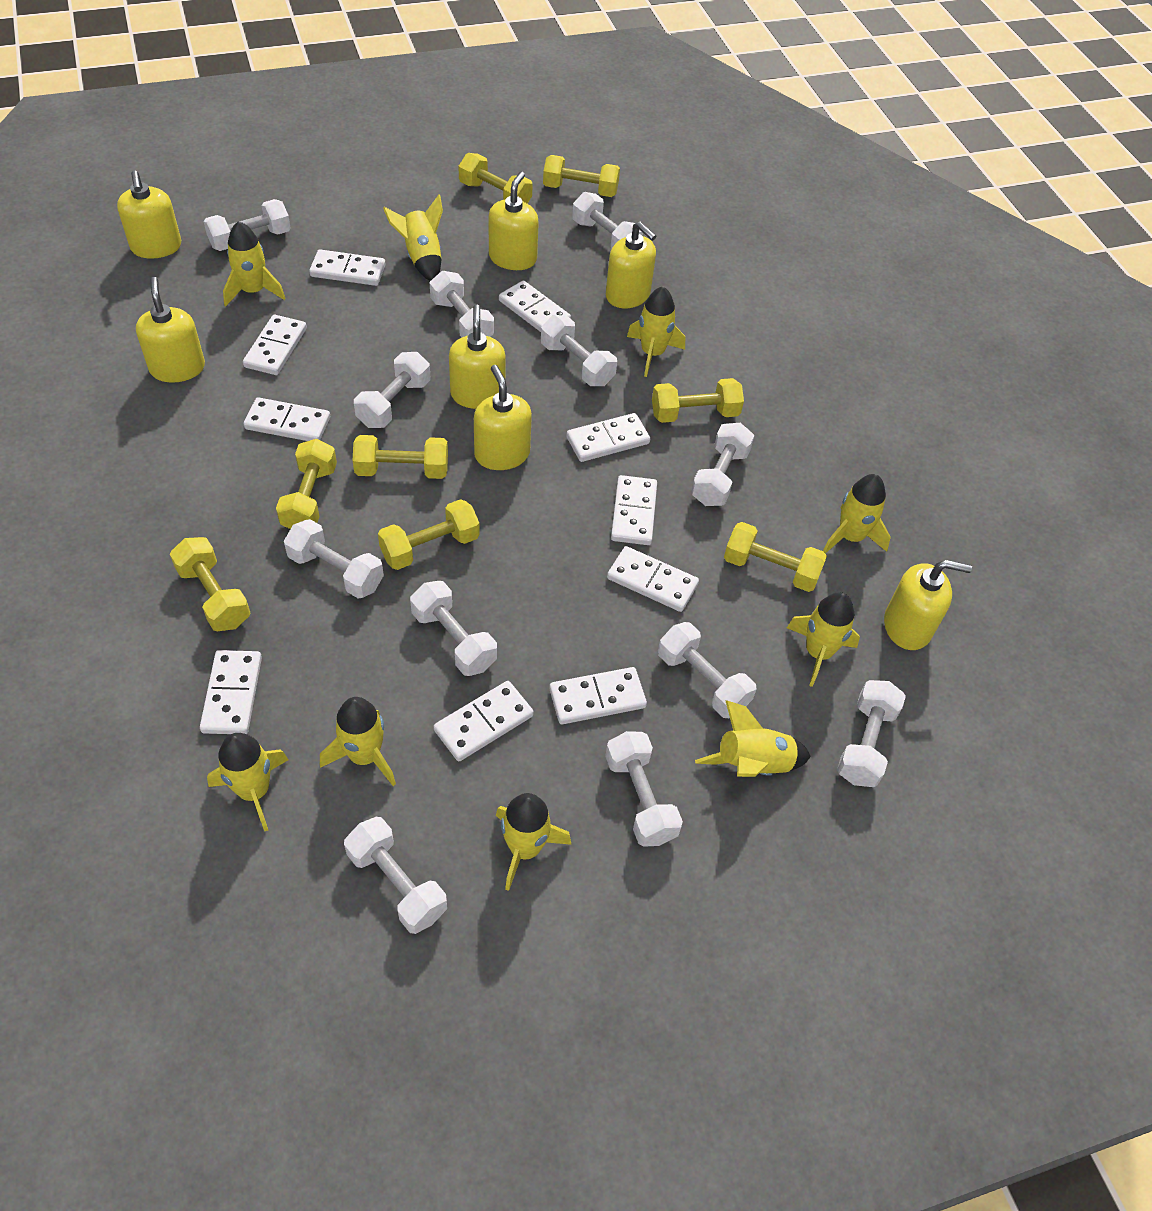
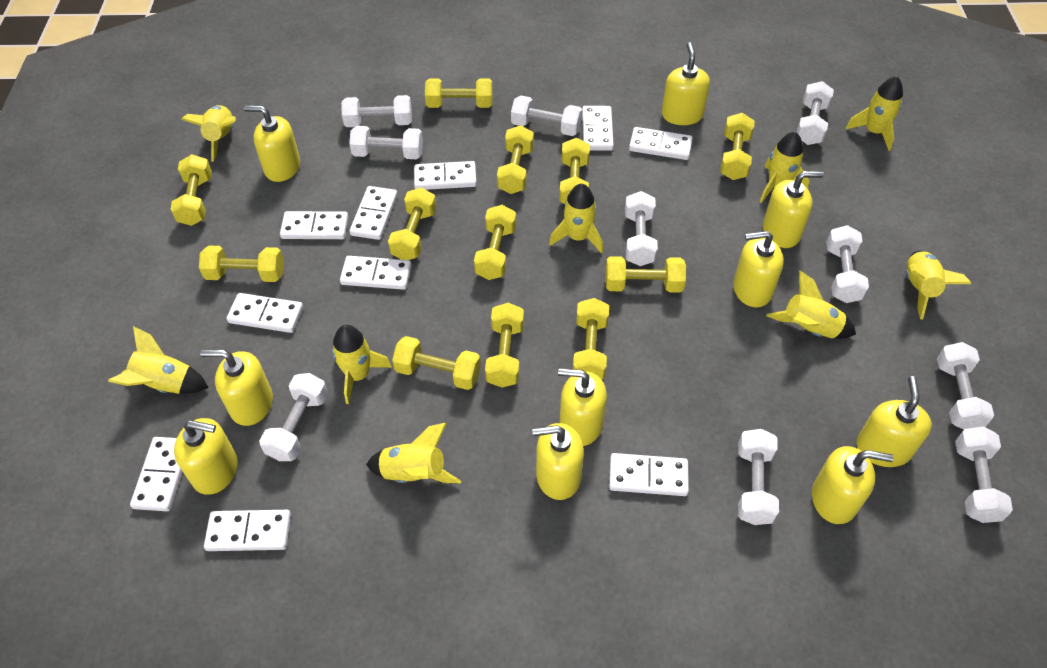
white dumbbell: 12 -> 10
yellow dumbbell: 8 -> 12
yellow soap dispenser: 7 -> 10

